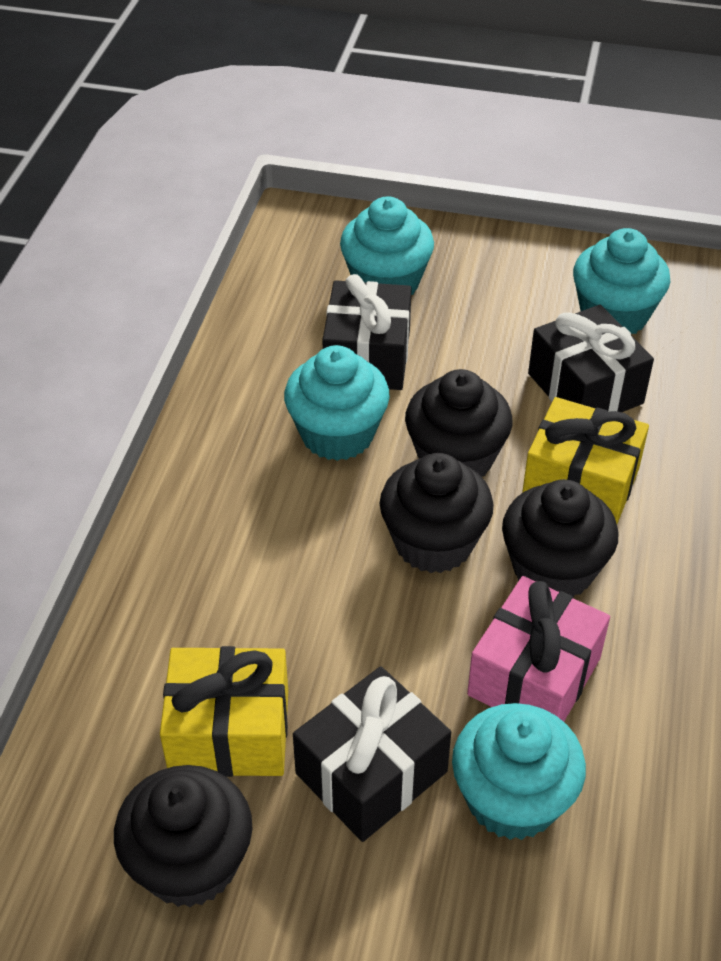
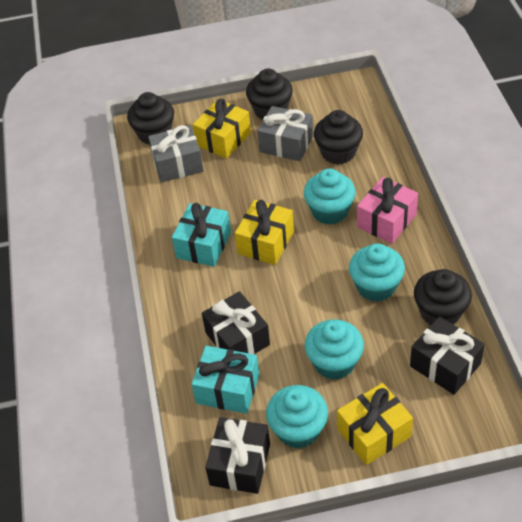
grey gift: 0 -> 2
turquoise gift: 0 -> 2
yellow gift: 2 -> 3

